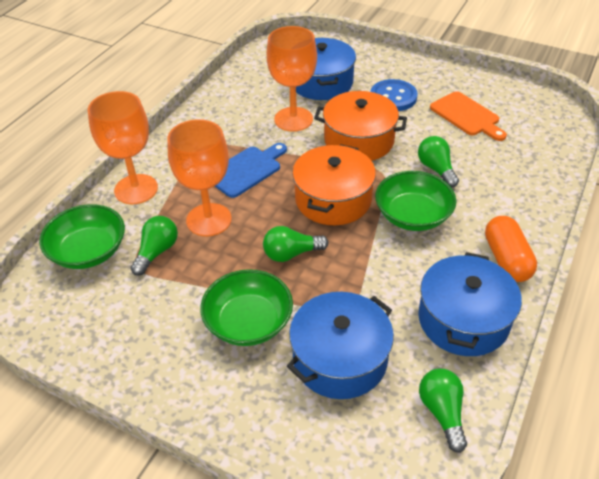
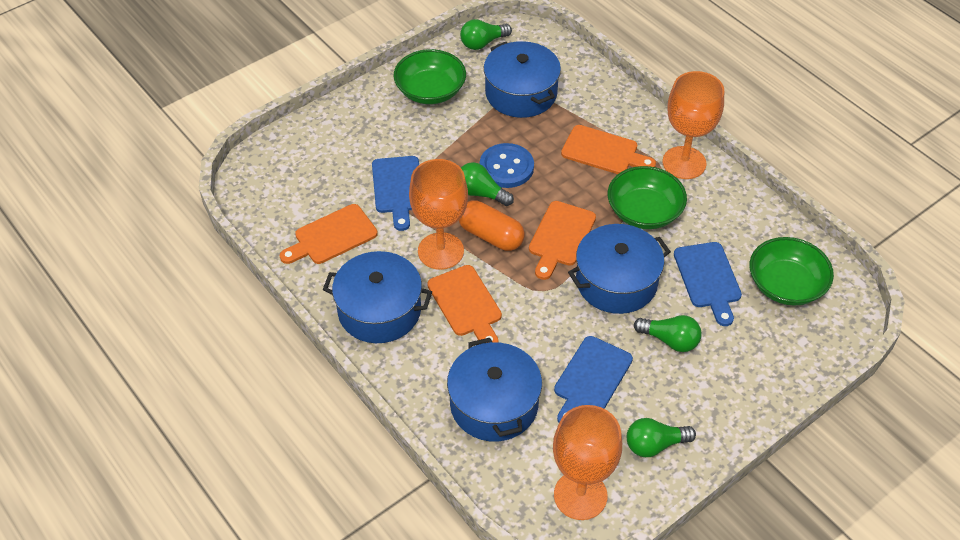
blue cutting board: 1 -> 3
blue pot: 3 -> 4
orange cutting board: 1 -> 4
orange pot: 2 -> 0

